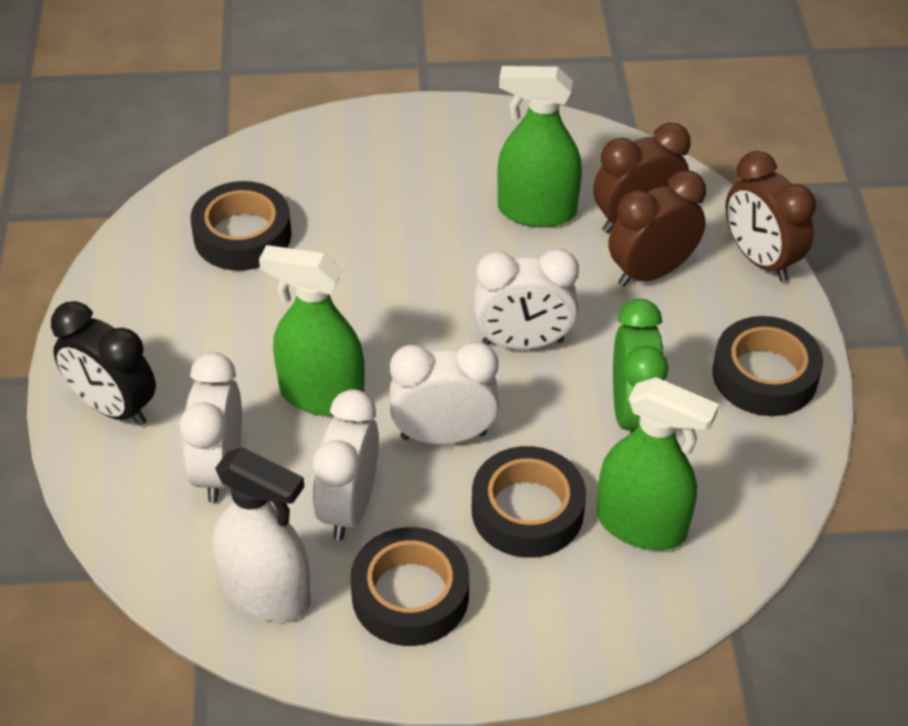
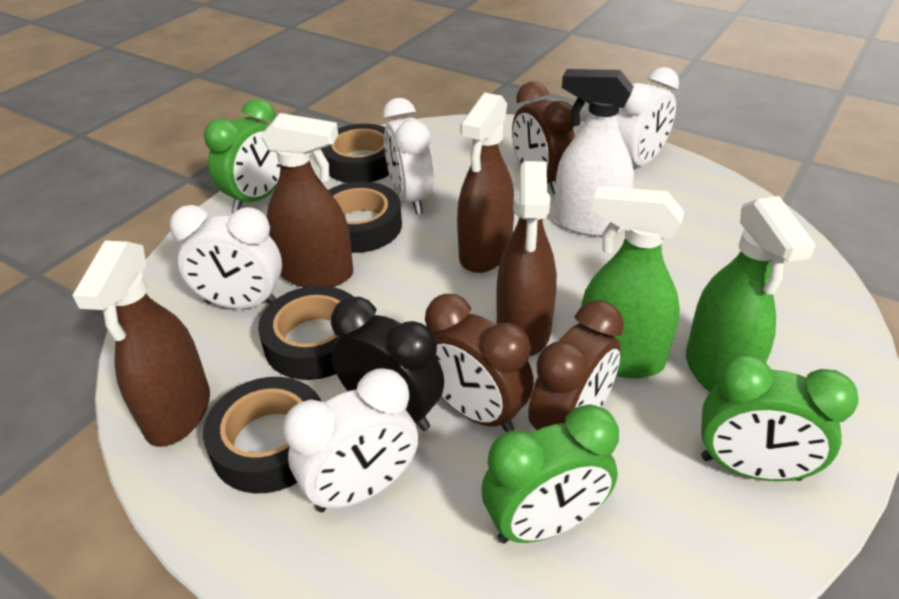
brown spray bottle: 0 -> 4
green clock: 1 -> 3
green spray bottle: 3 -> 2

